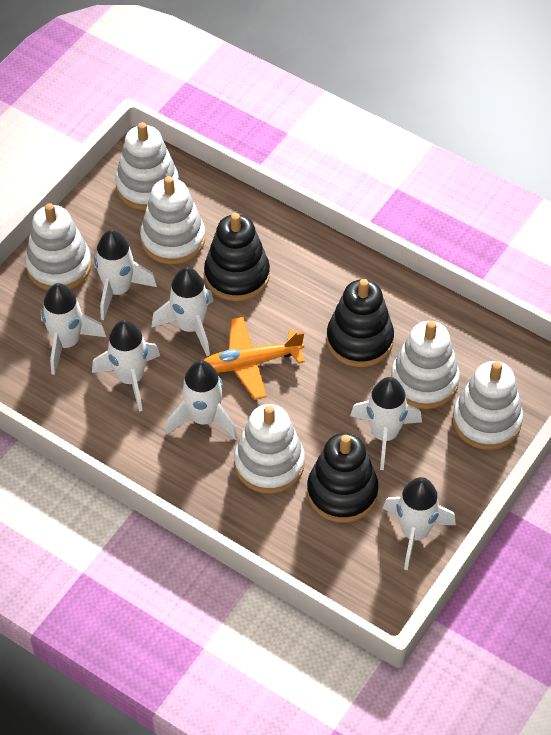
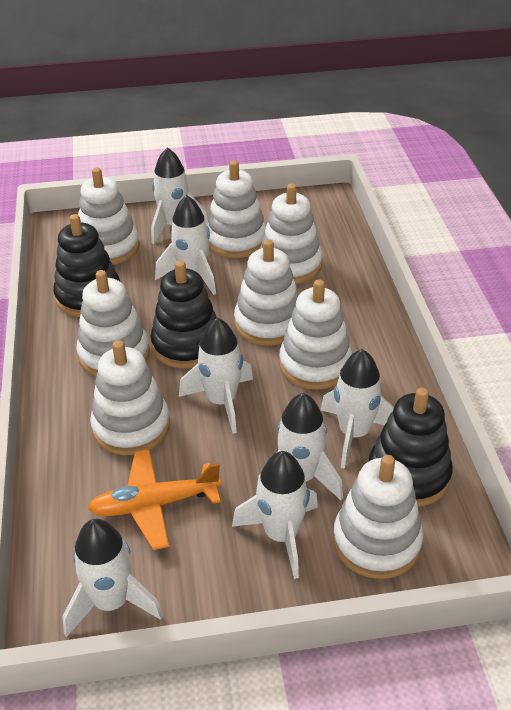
white stacking toy: 6 -> 8

